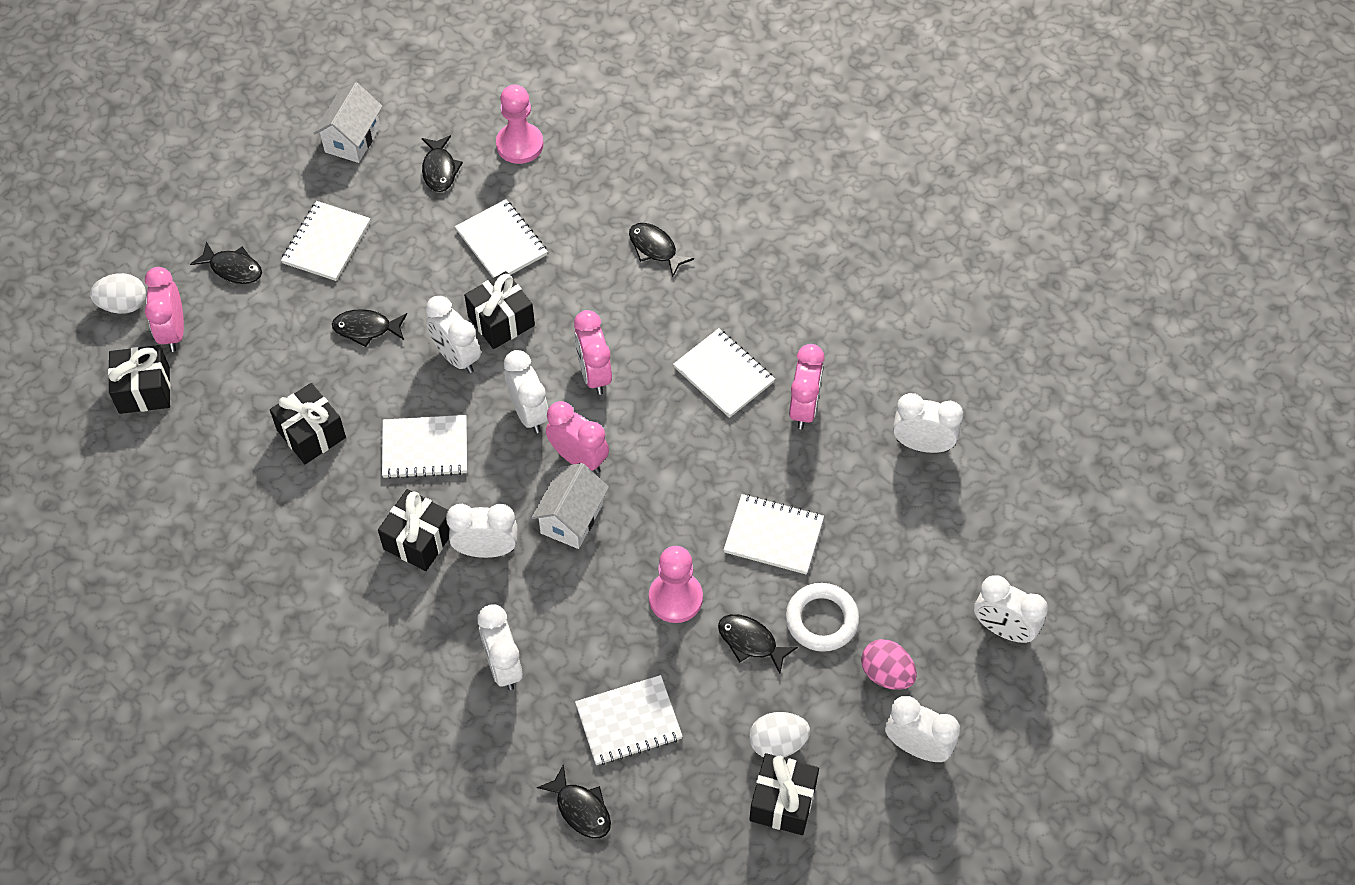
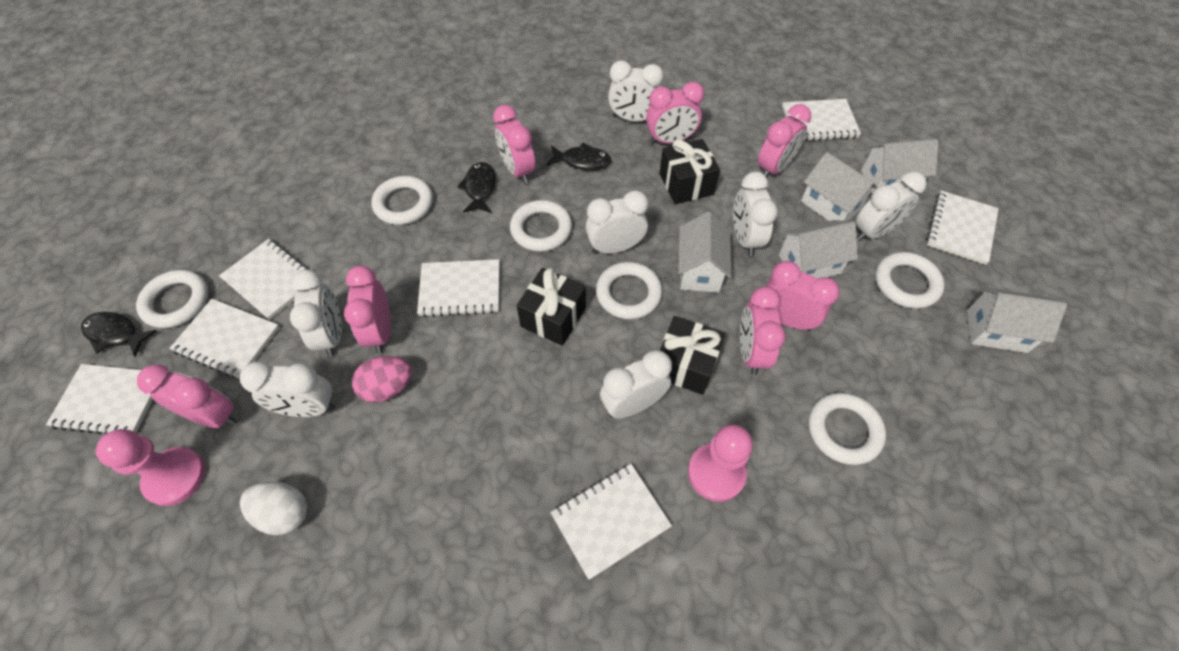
black fish: 6 -> 3
black gift: 5 -> 3
pink clock: 4 -> 7
white egg: 2 -> 1
white house: 2 -> 5
white notebook: 6 -> 7
white ring: 1 -> 6

